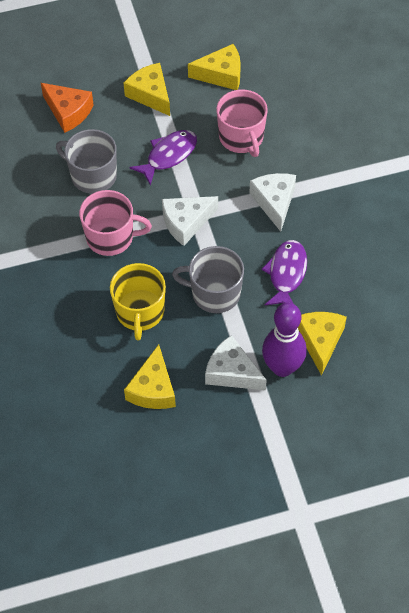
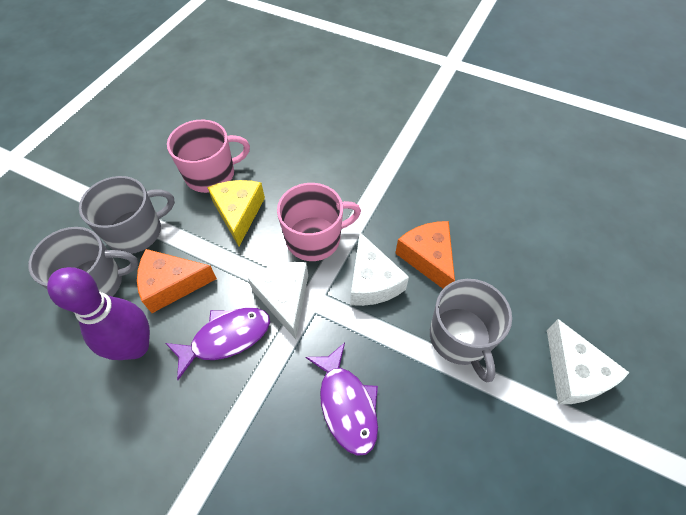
grey mug: 2 -> 3
orange cheese: 1 -> 2
yellow cheese: 4 -> 1
yellow mug: 1 -> 0

